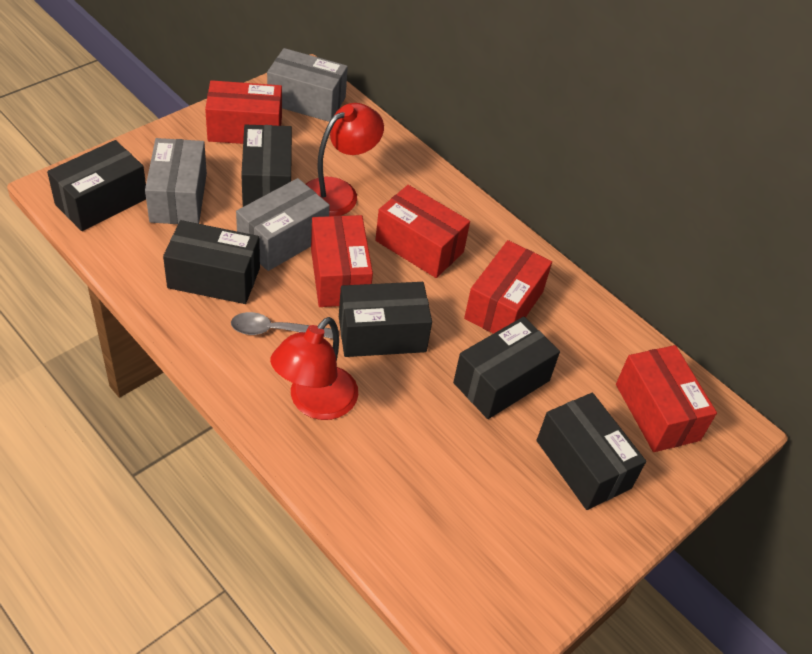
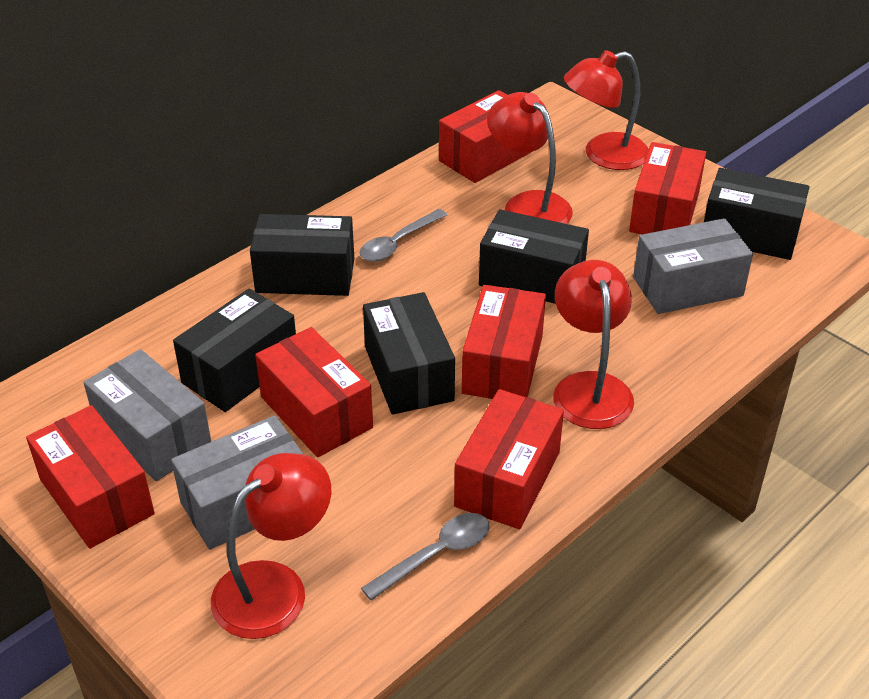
black box: 6 -> 5
grey spoon: 1 -> 2
red box: 5 -> 6
red lamp: 2 -> 4

